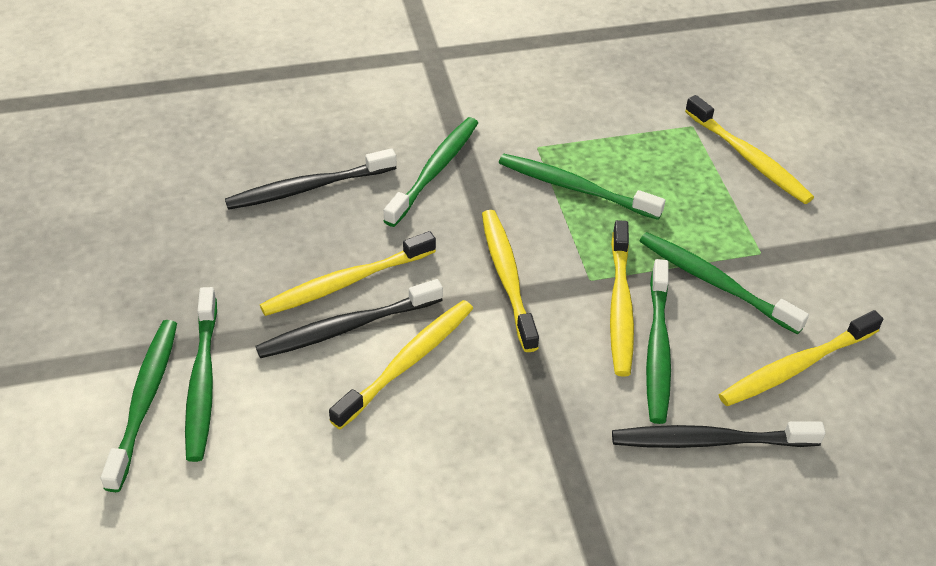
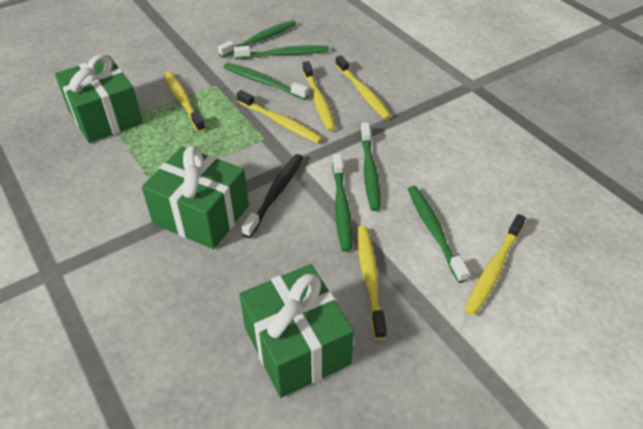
black toothbrush: 3 -> 1
green gift: 0 -> 3

